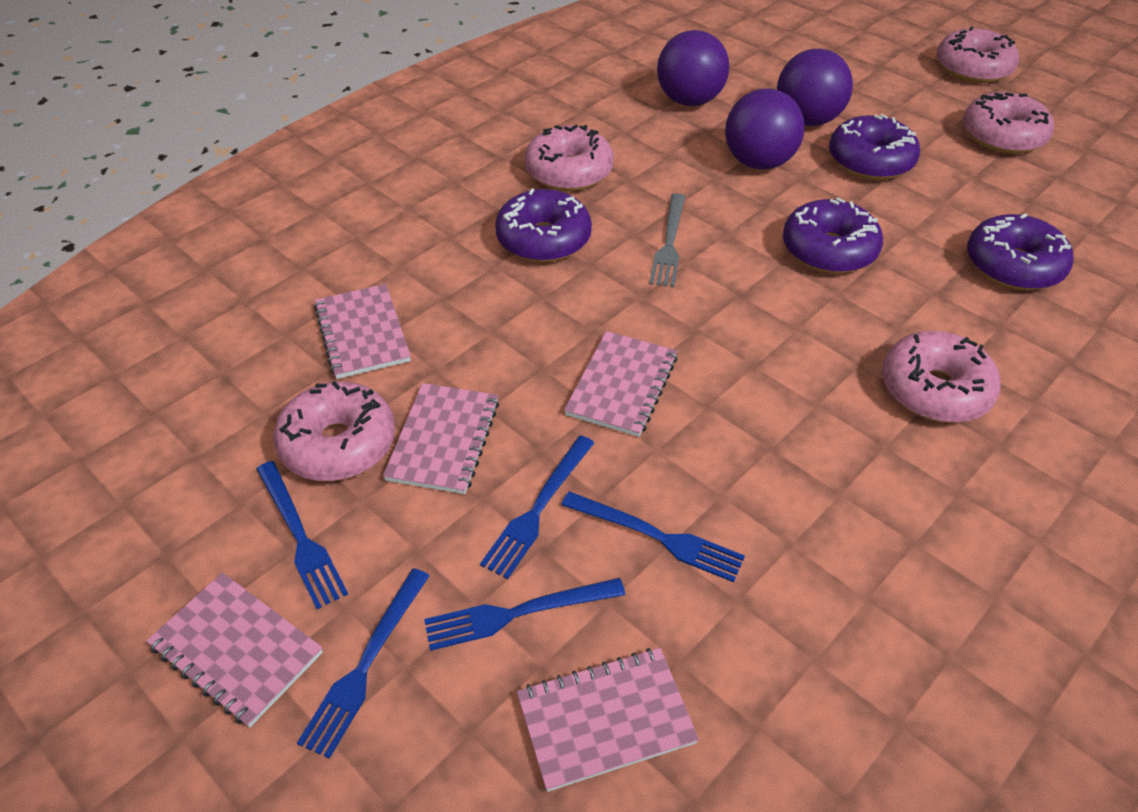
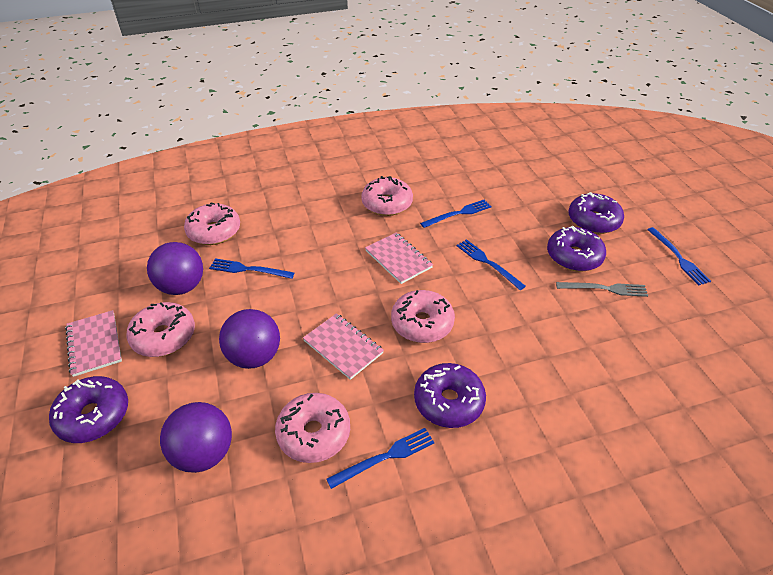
pink notebook: 5 -> 3

